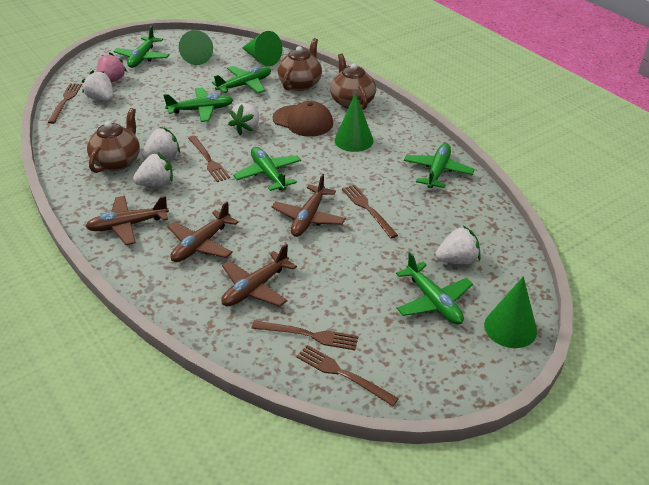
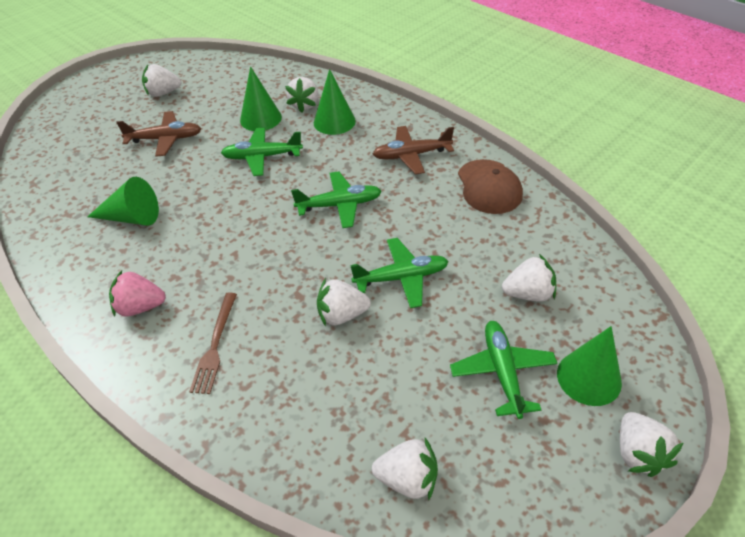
brown fork: 5 -> 1
brown plane: 4 -> 2
brown teapot: 3 -> 0
green plane: 6 -> 4
white strawberry: 5 -> 6

